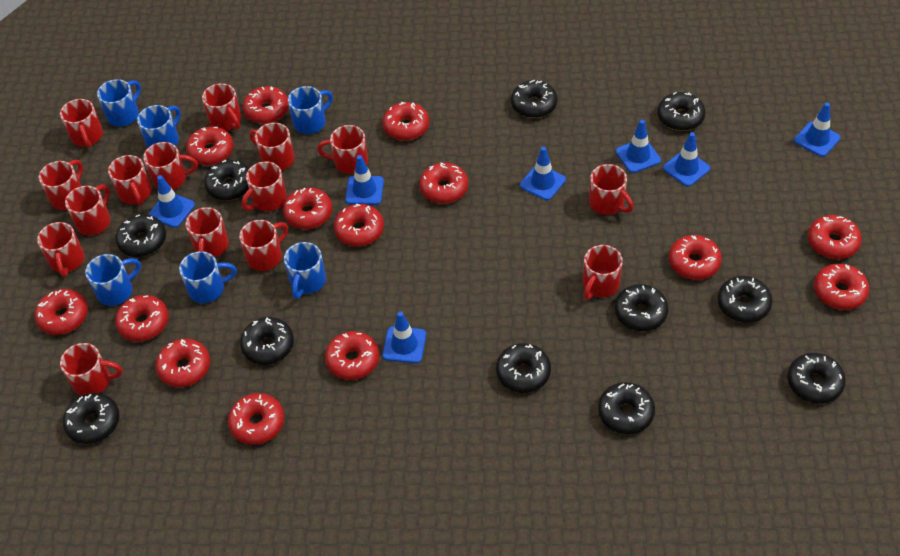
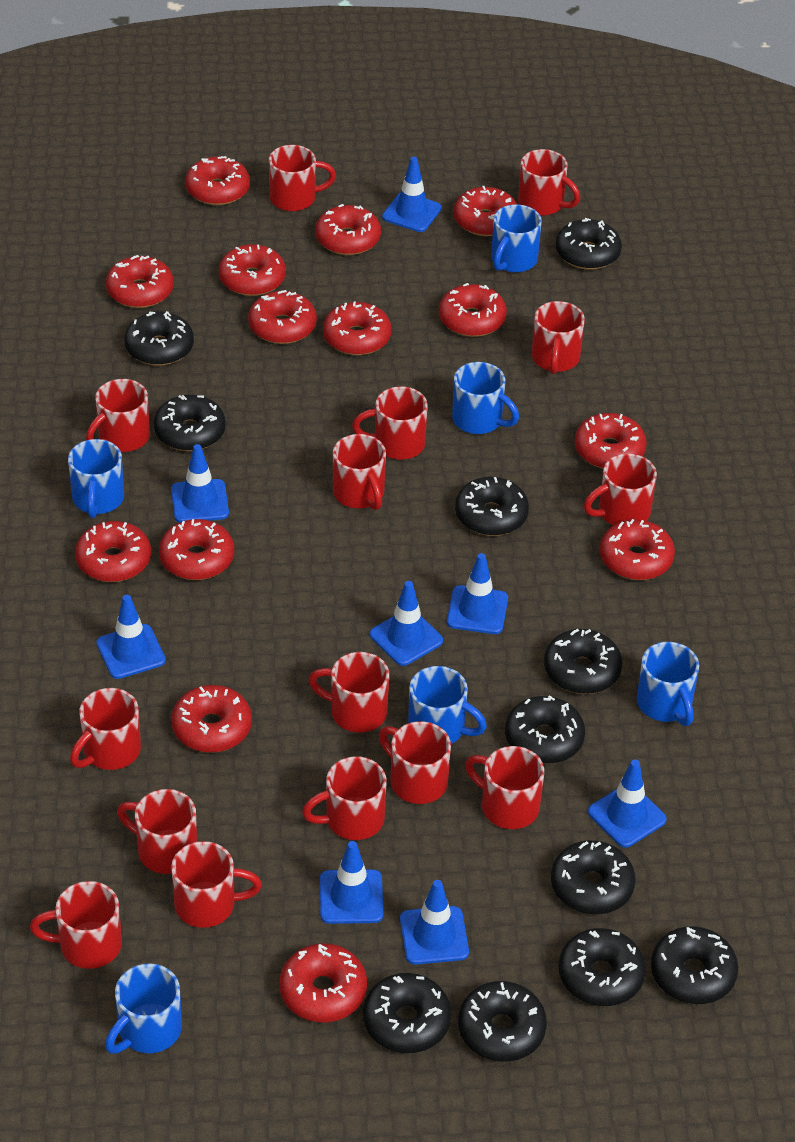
blue traffic cone: 7 -> 8

